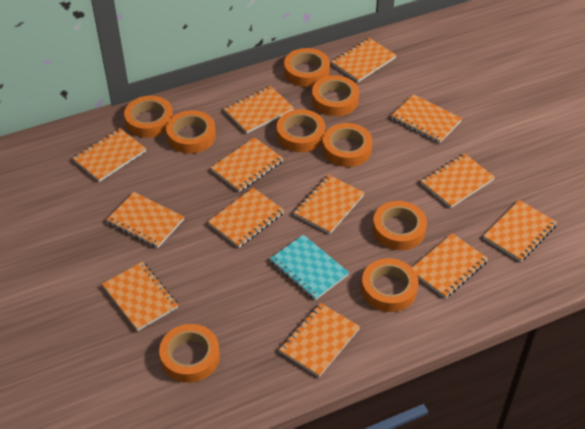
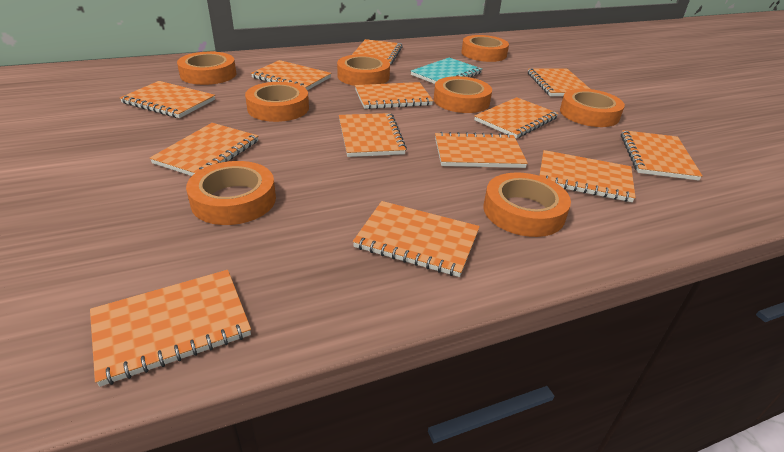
orange tape: 9 -> 8

